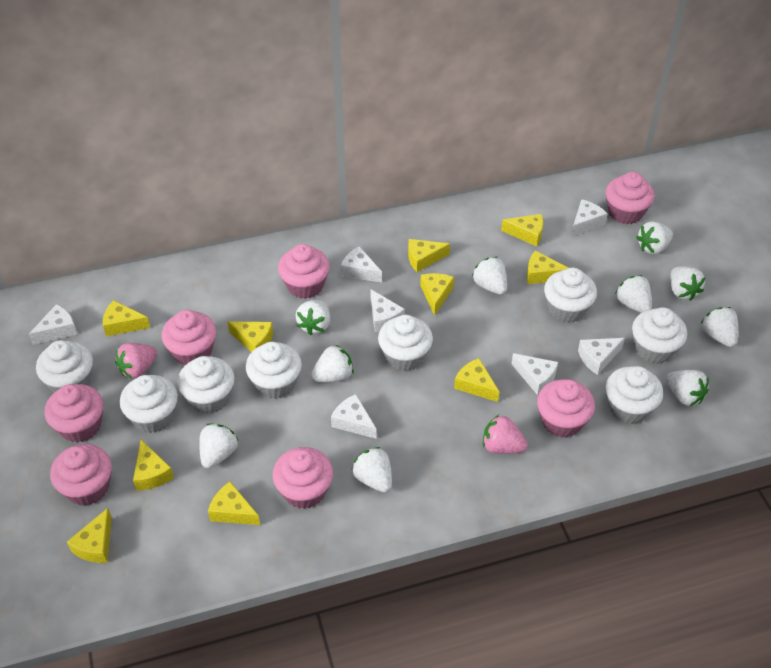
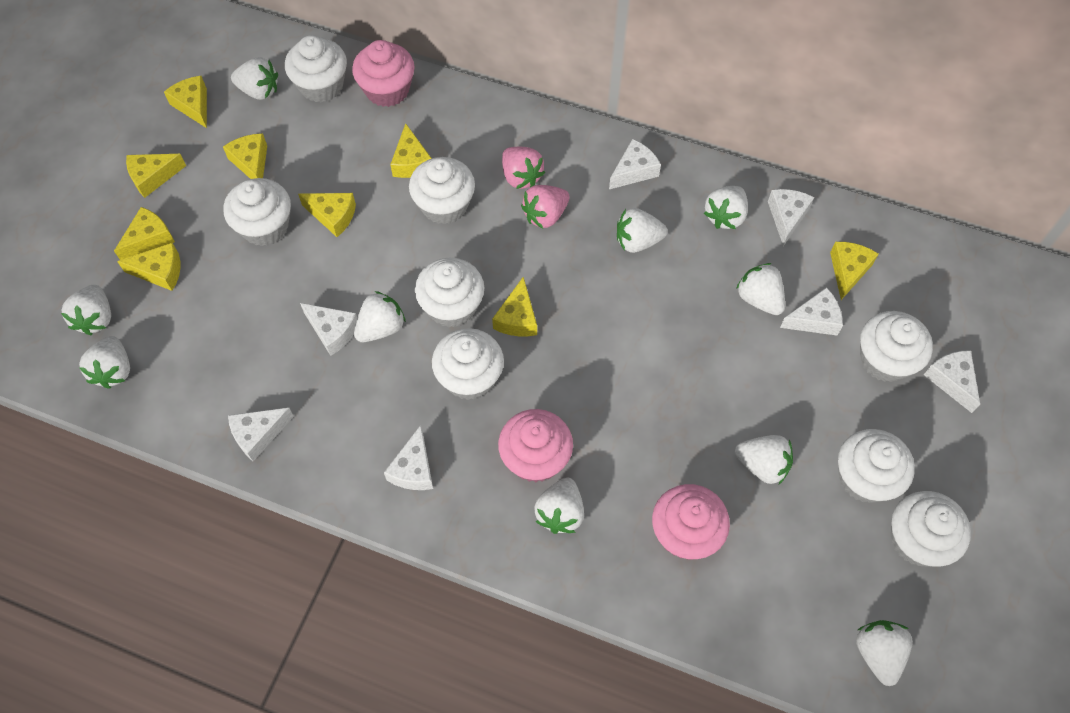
pink cupcake: 7 -> 3
yellow cheese: 10 -> 9

